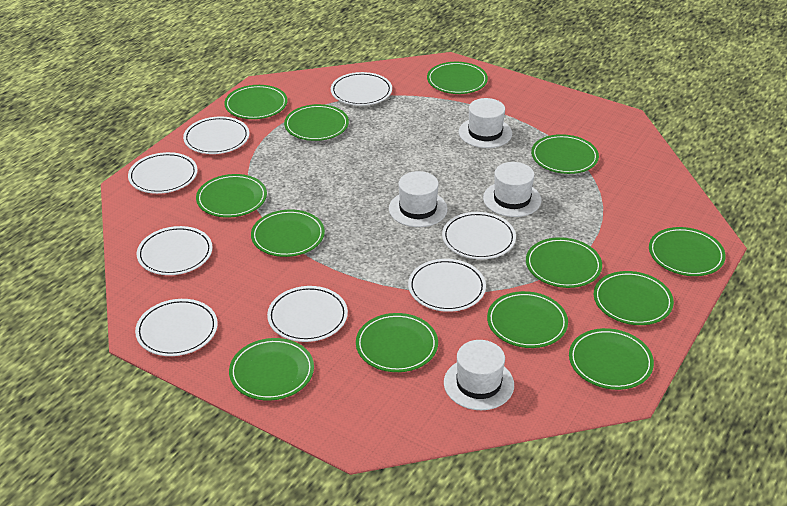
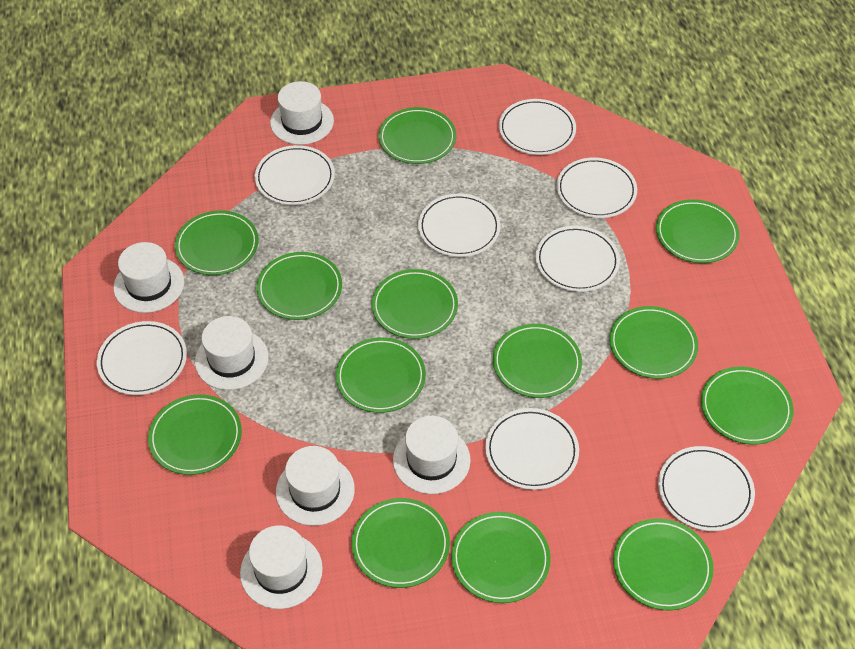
white hat: 4 -> 6

